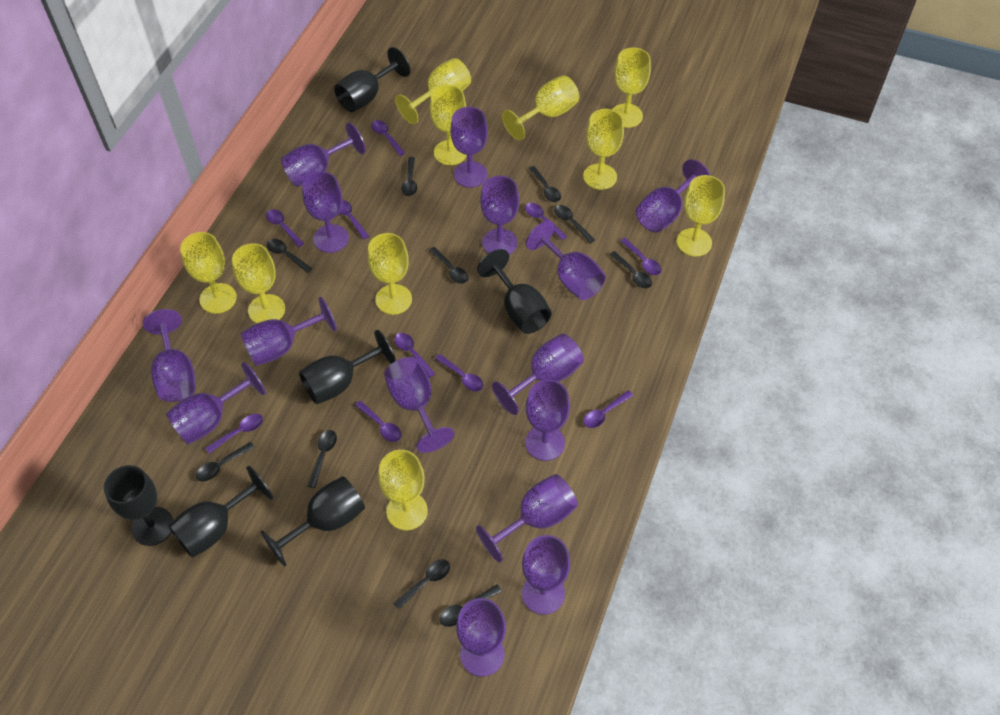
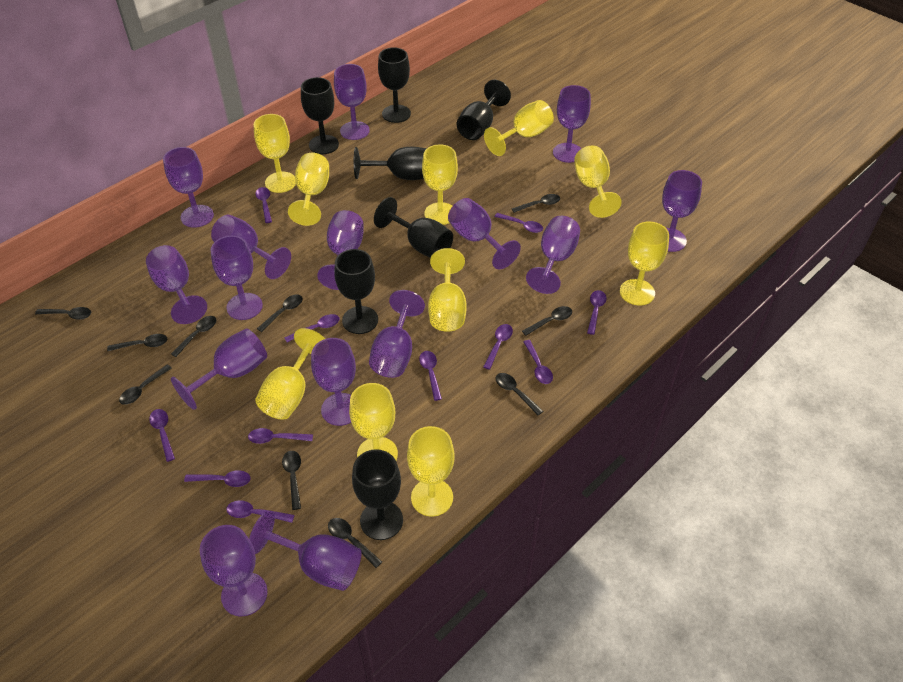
black goblet: 6 -> 7
purple spoon: 10 -> 11

